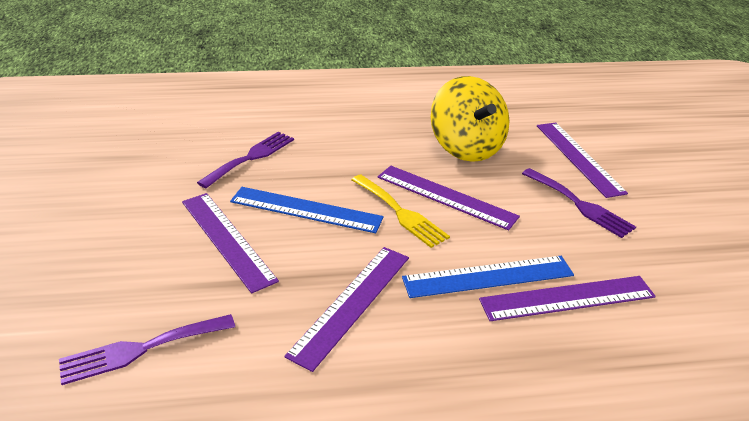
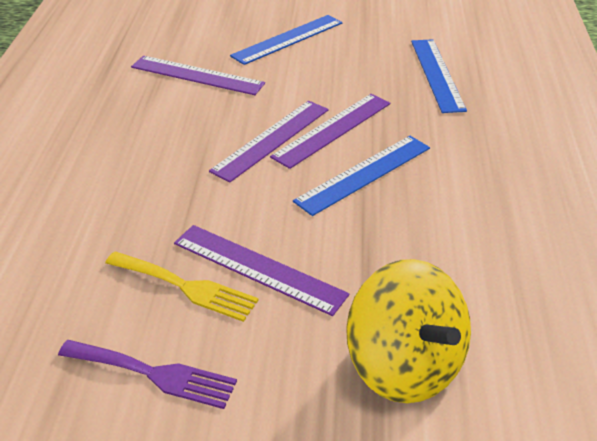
blue ruler: 2 -> 3
purple fork: 3 -> 1
purple ruler: 5 -> 4

